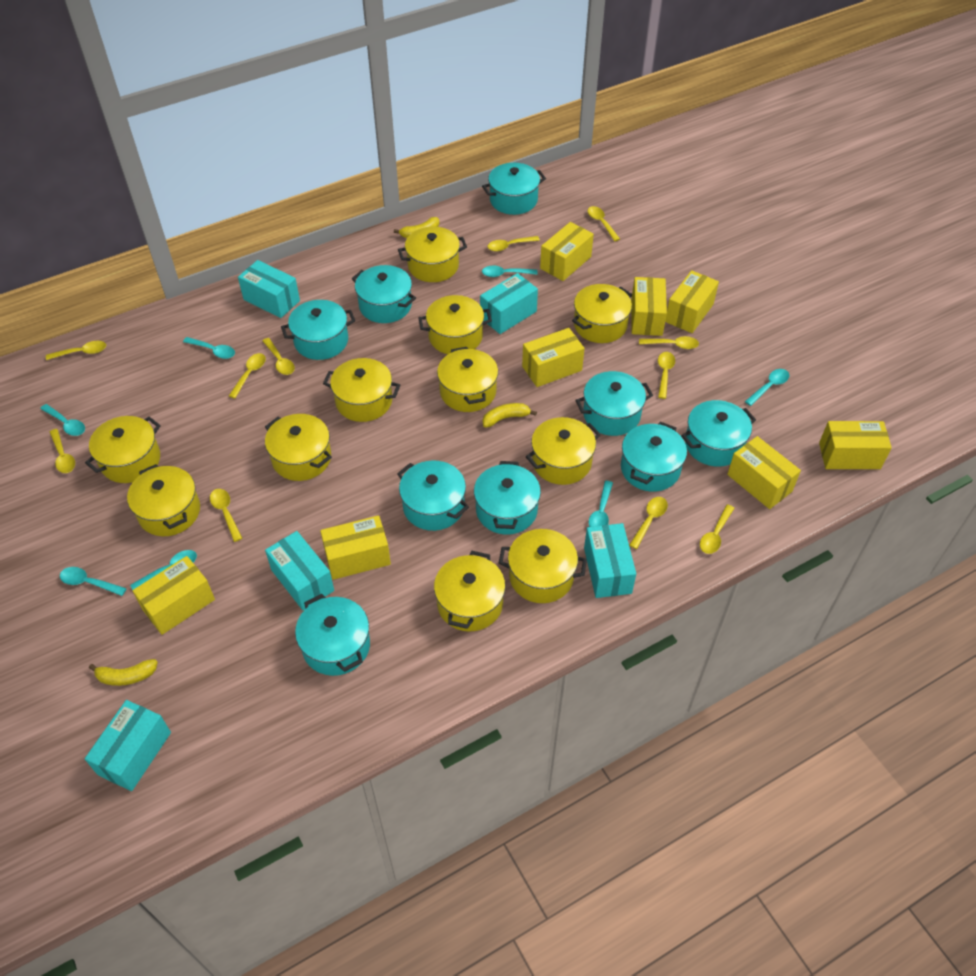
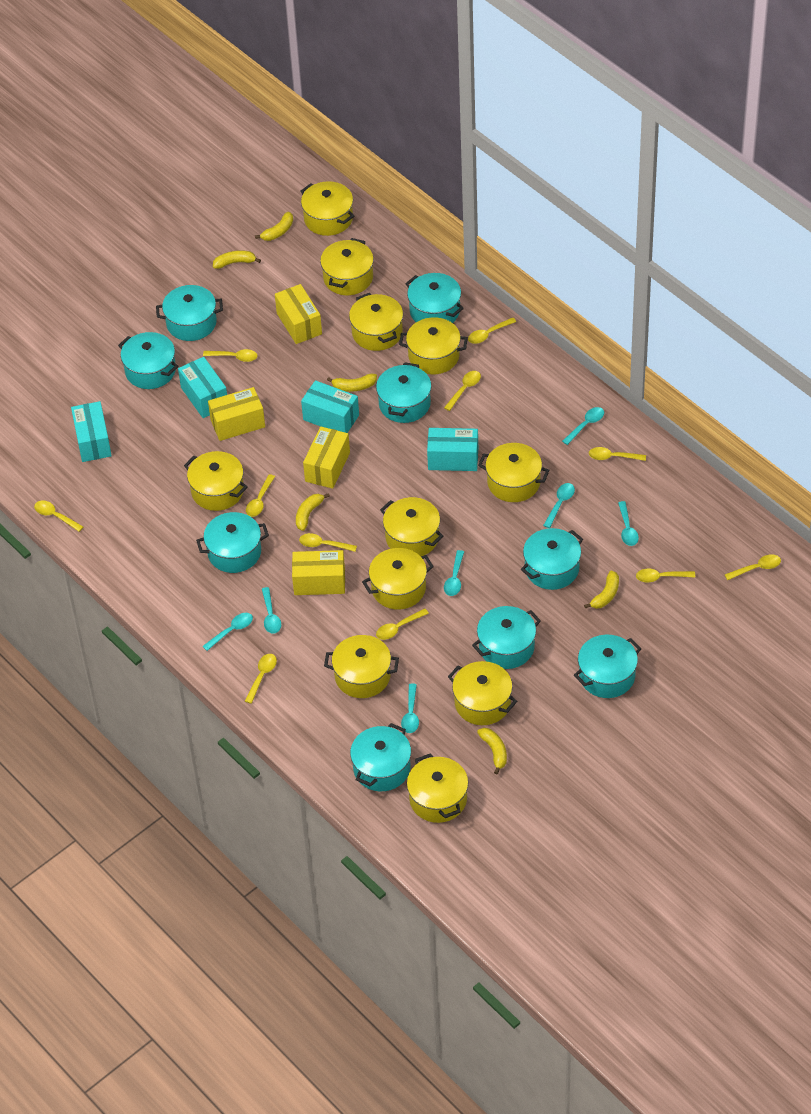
turquoise box: 5 -> 4
yellow banana: 3 -> 6
yellow box: 8 -> 4

